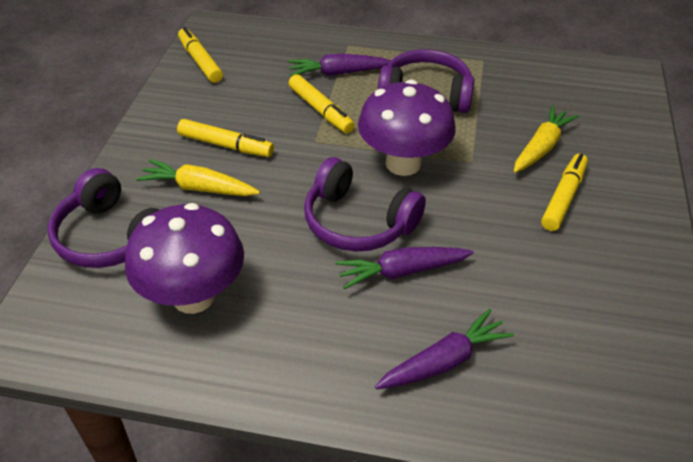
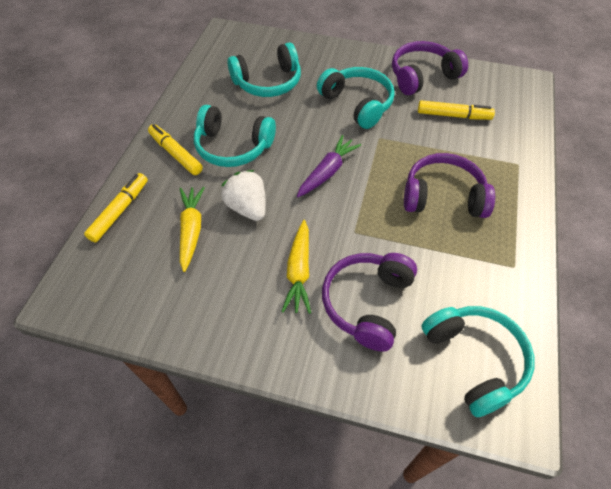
purple carrot: 3 -> 1
purple mushroom: 2 -> 0
turquoise headphones: 0 -> 4
white strawberry: 0 -> 1
yellow marker: 4 -> 3

